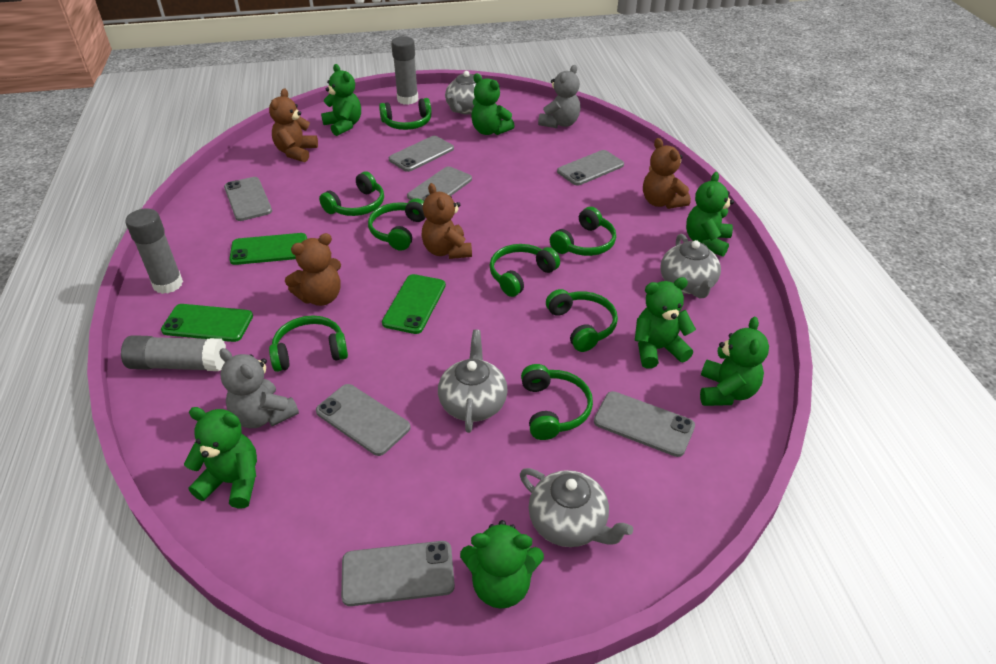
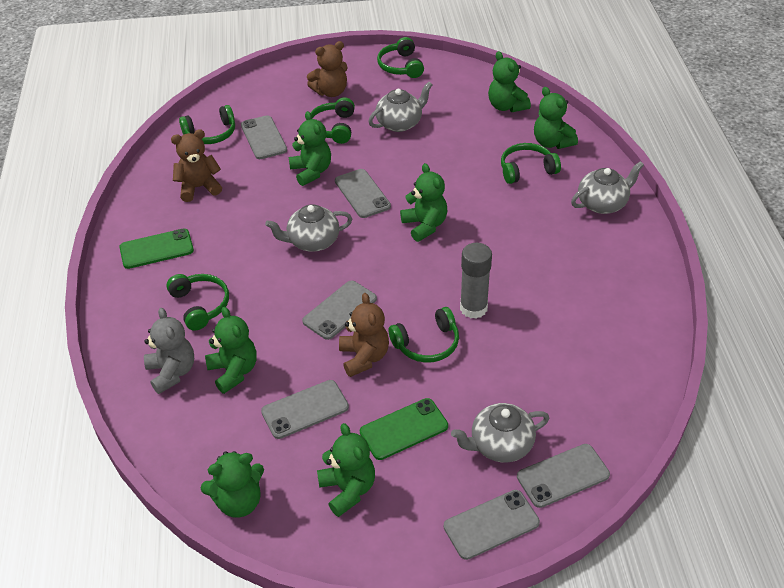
brown teddy bear: 4 -> 3
green headphones: 8 -> 6
green phone: 3 -> 2
grey glue stick: 3 -> 1
grey phone: 7 -> 6
grey teddy bear: 2 -> 1

